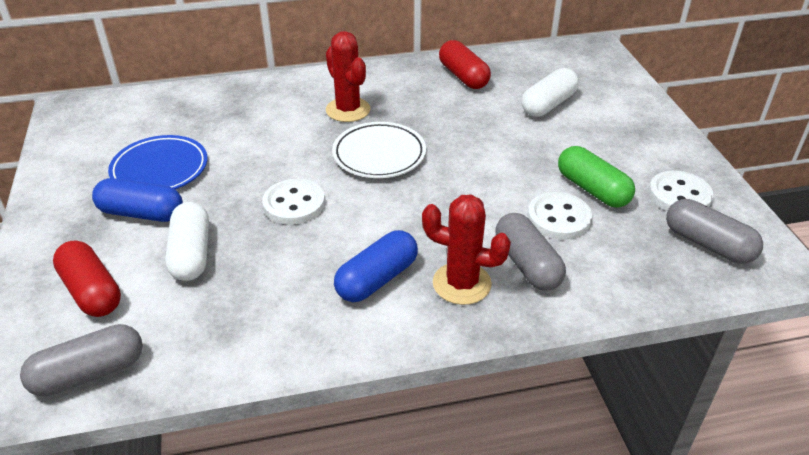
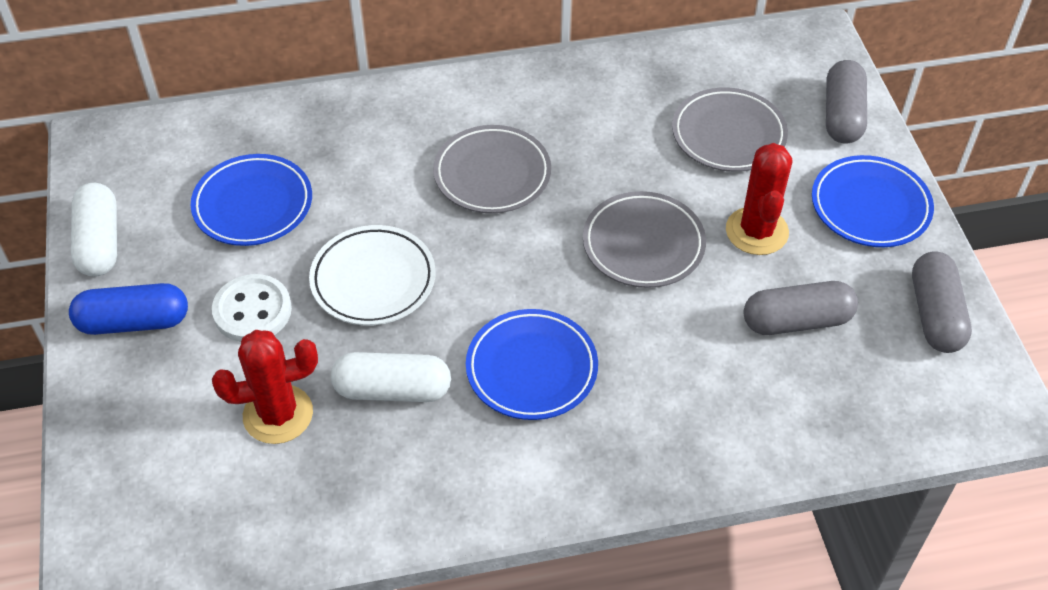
blue capsule: 2 -> 1
blue plate: 1 -> 3
green capsule: 1 -> 0
grey plate: 0 -> 3
red capsule: 2 -> 0
white button: 3 -> 1

